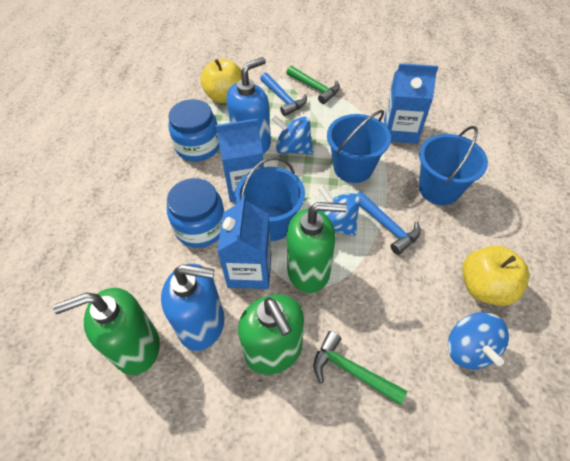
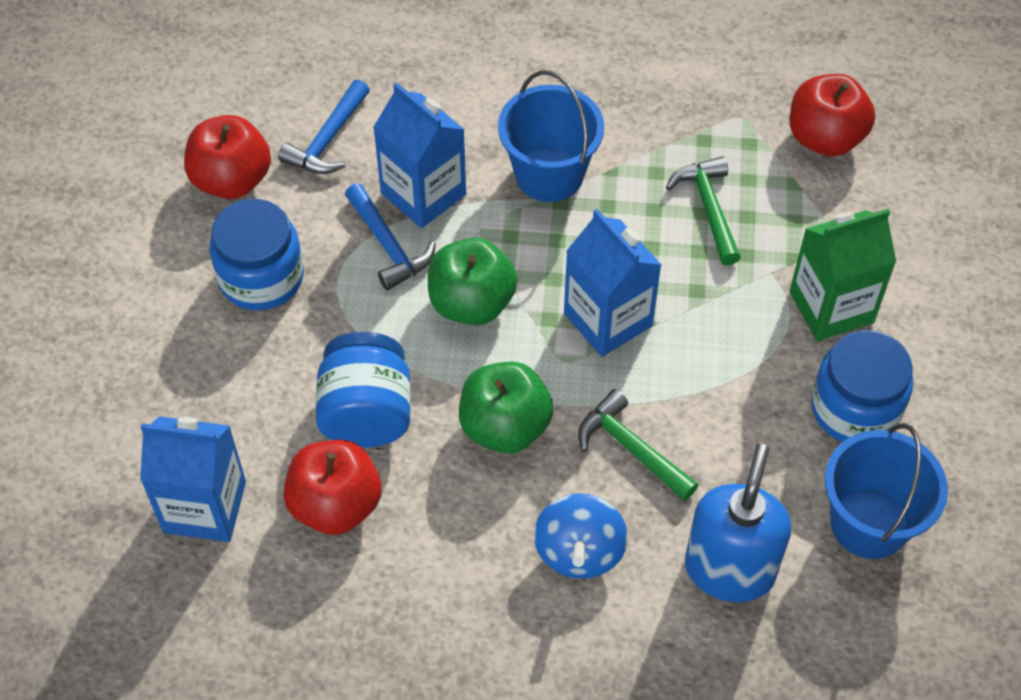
blue bucket: 3 -> 2
blue jar: 2 -> 3
blue soap dispenser: 2 -> 1
blue spinning top: 3 -> 1
green apple: 0 -> 2
green carton: 0 -> 1
green soap dispenser: 3 -> 0
red apple: 0 -> 3
yellow apple: 2 -> 0

